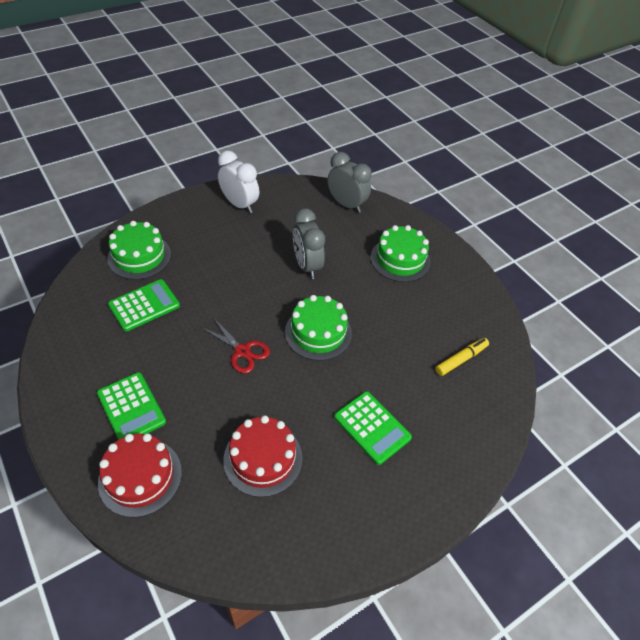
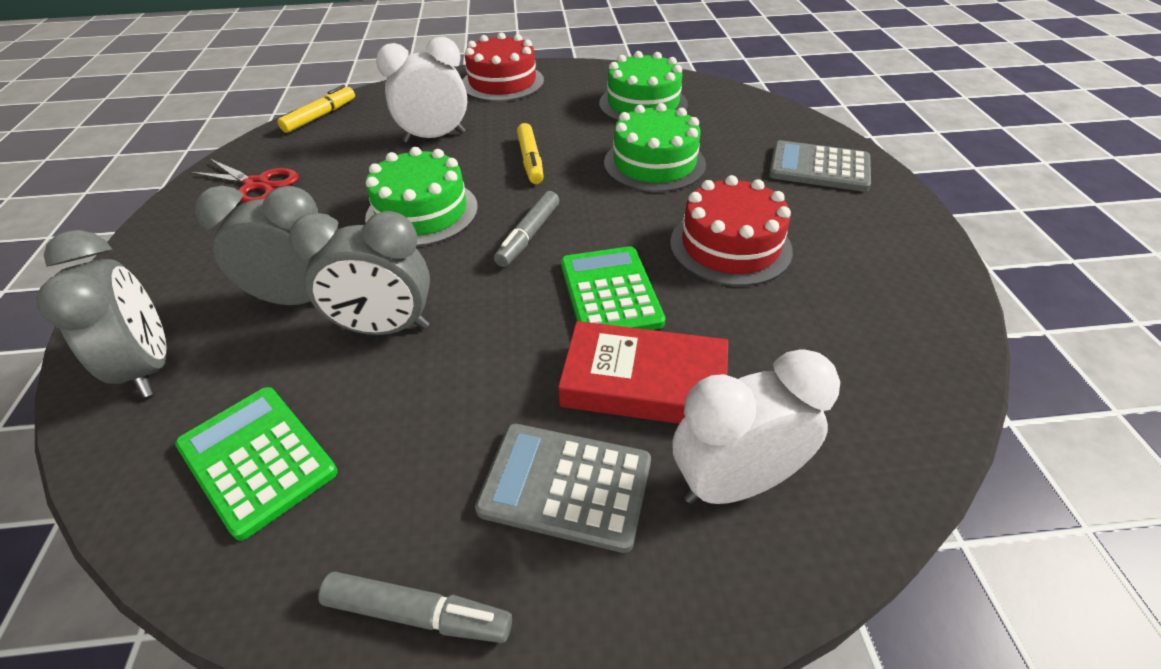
green calculator: 3 -> 2
grey calculator: 0 -> 2
grey clock: 2 -> 3
grey marker: 0 -> 2
red book: 0 -> 1
white clock: 1 -> 2
yellow marker: 1 -> 2

